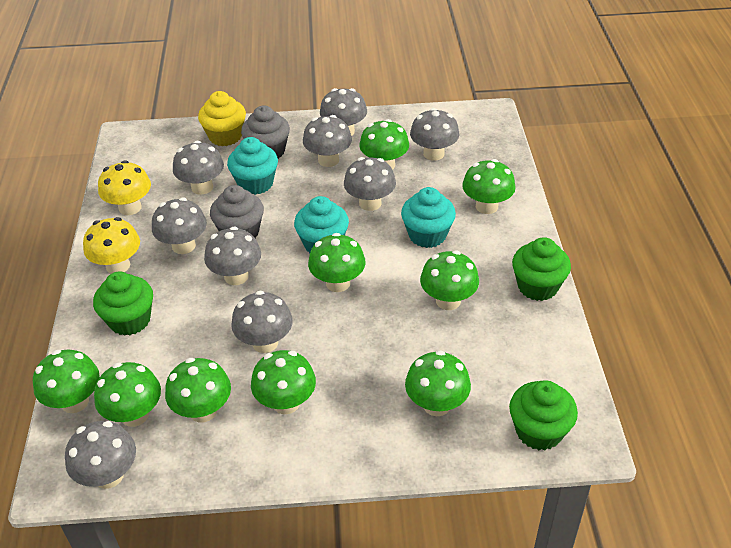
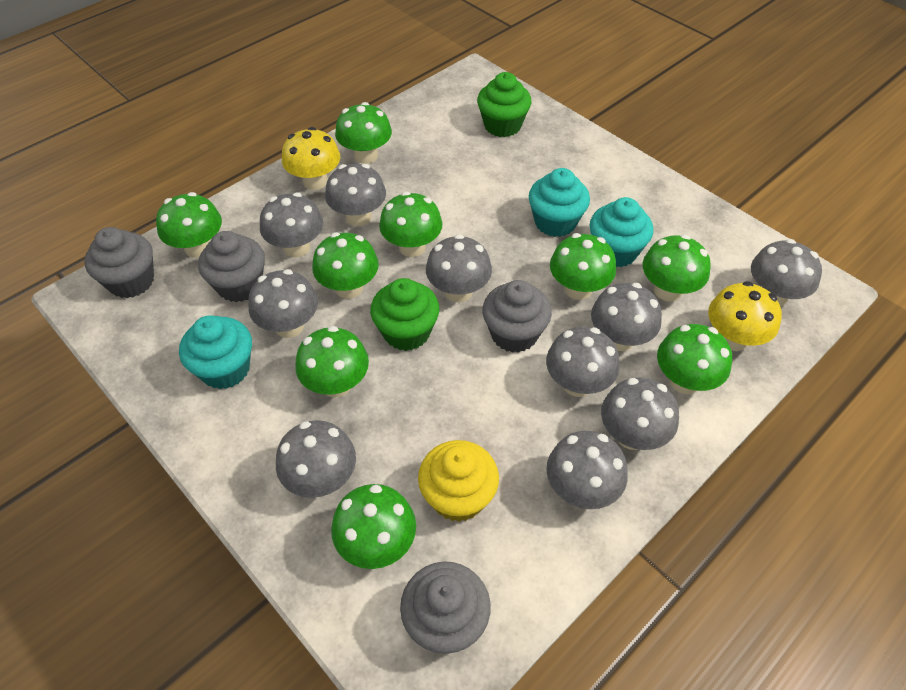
green cupcake: 3 -> 2
grey cupcake: 2 -> 4
grey mushroom: 9 -> 10

